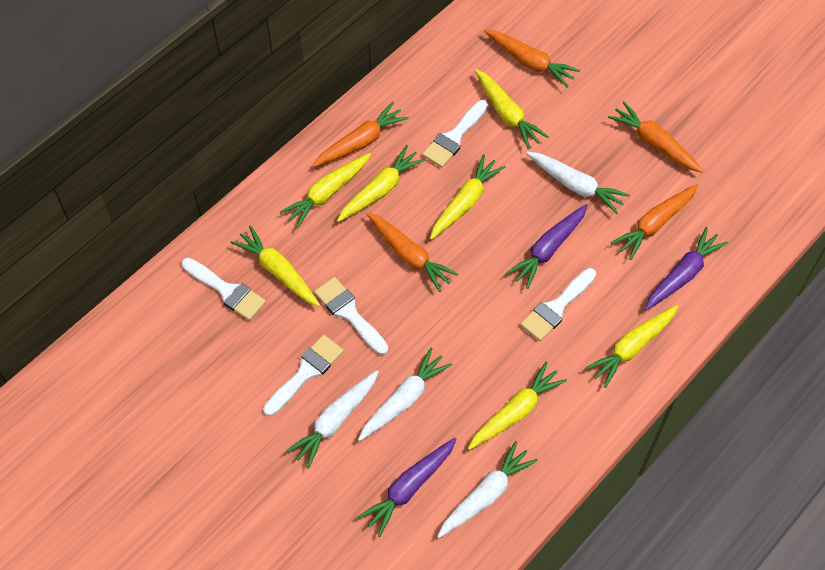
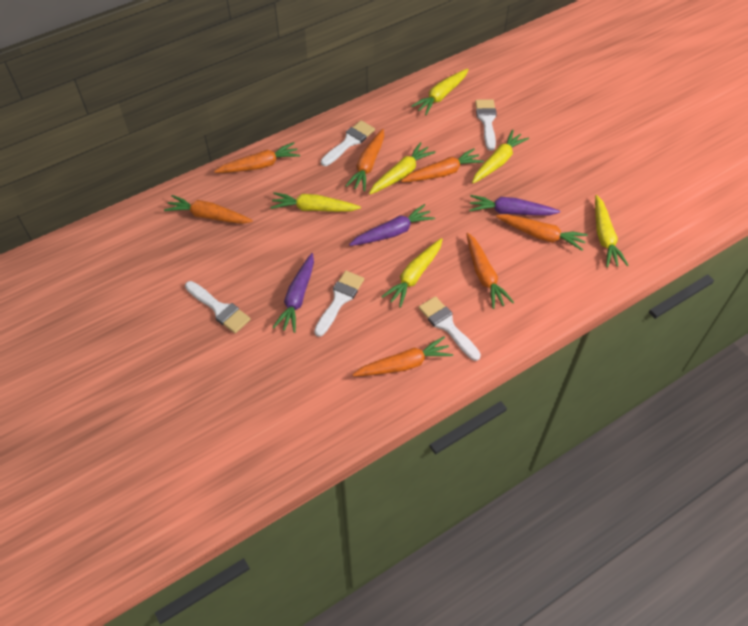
orange carrot: 5 -> 7
white carrot: 4 -> 0
yellow carrot: 7 -> 6

